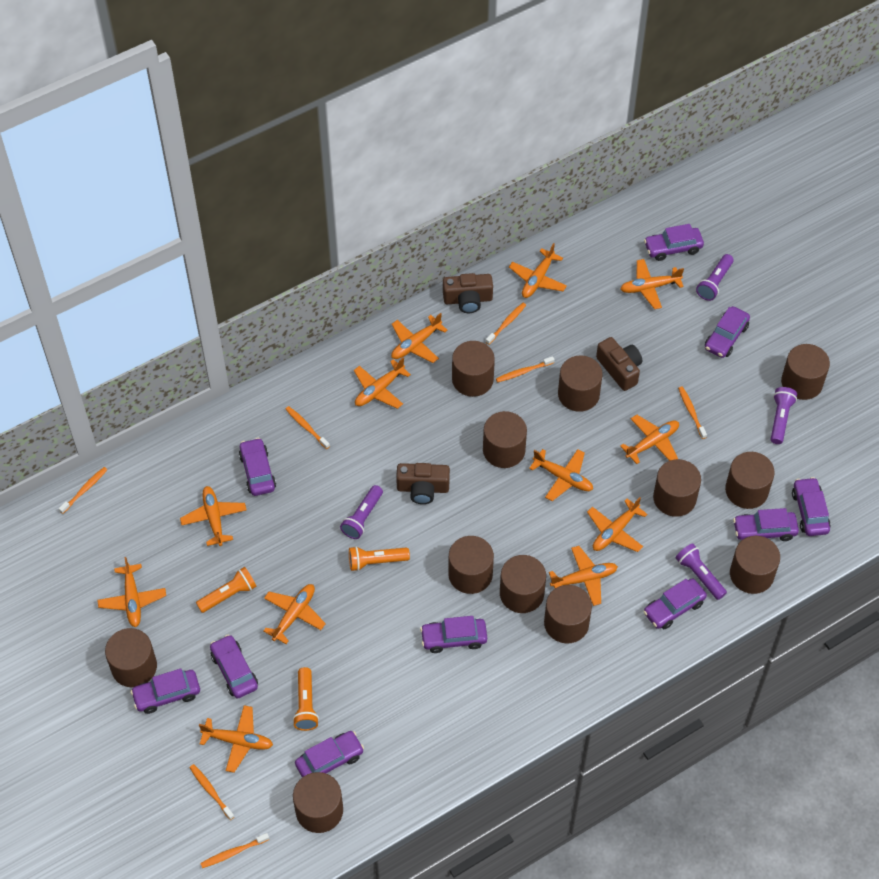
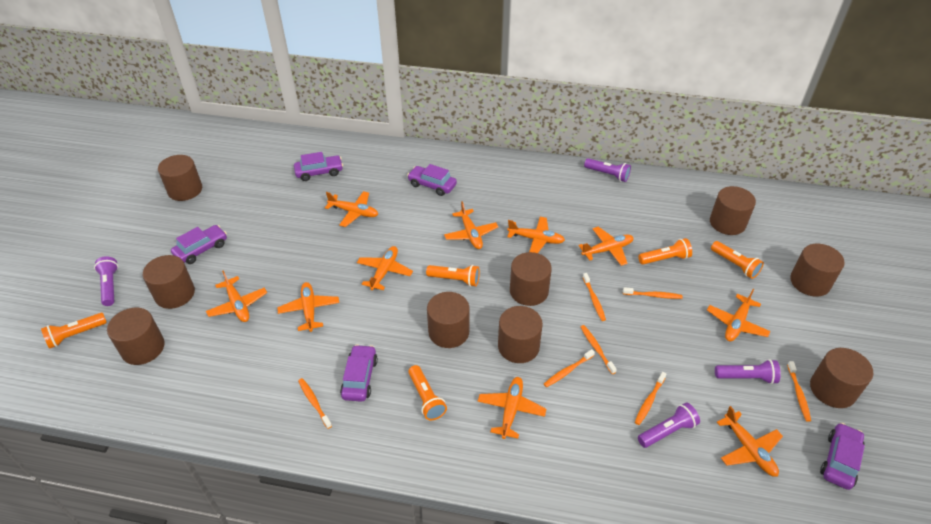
brown camera: 3 -> 0
brown cylinder: 12 -> 9
orange flashlight: 3 -> 5
orange plane: 12 -> 10
purple car: 10 -> 5

